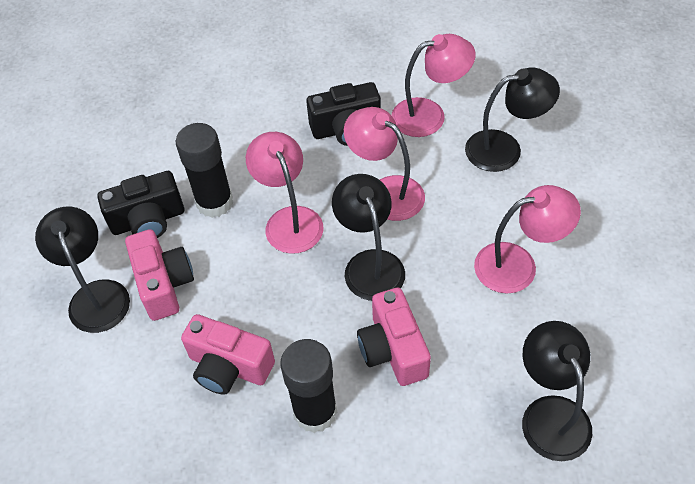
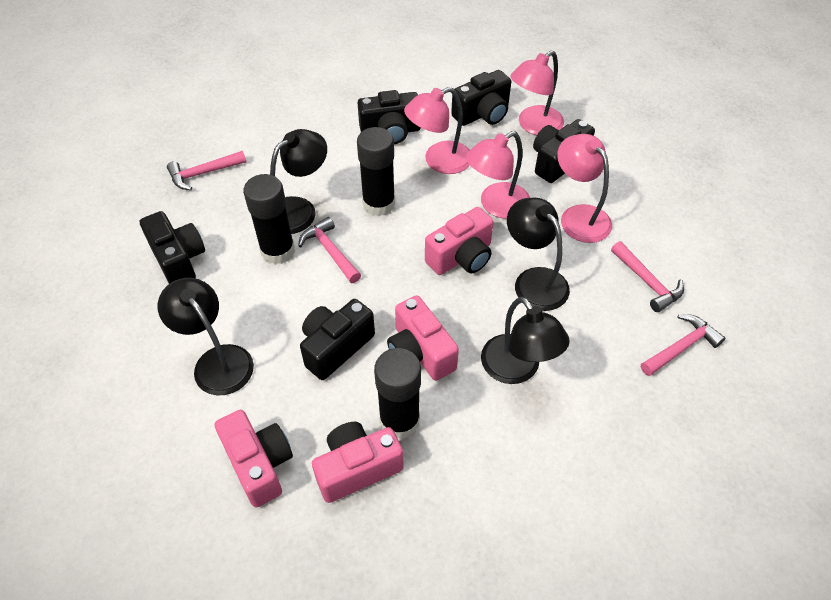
black camera: 2 -> 5
black glue stick: 2 -> 3
pink camera: 3 -> 4
pink hammer: 0 -> 4

